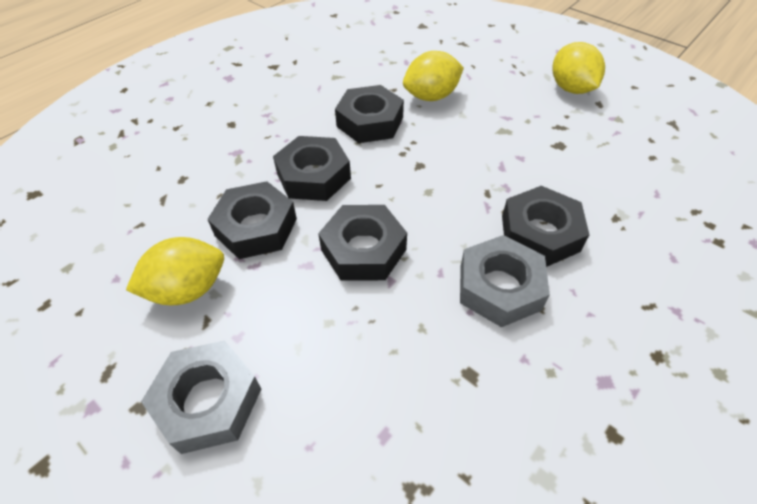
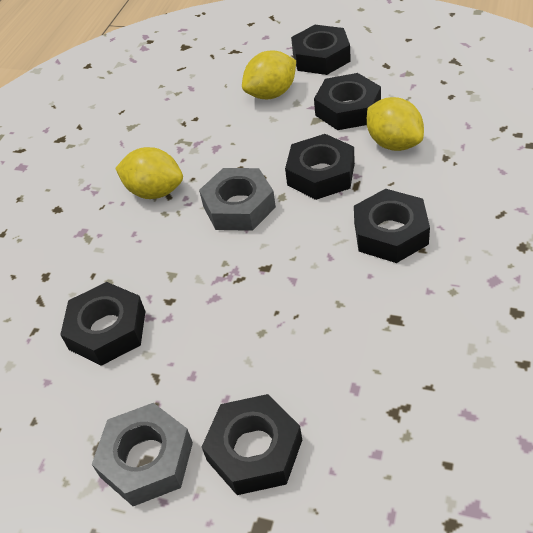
black nut: 5 -> 6

